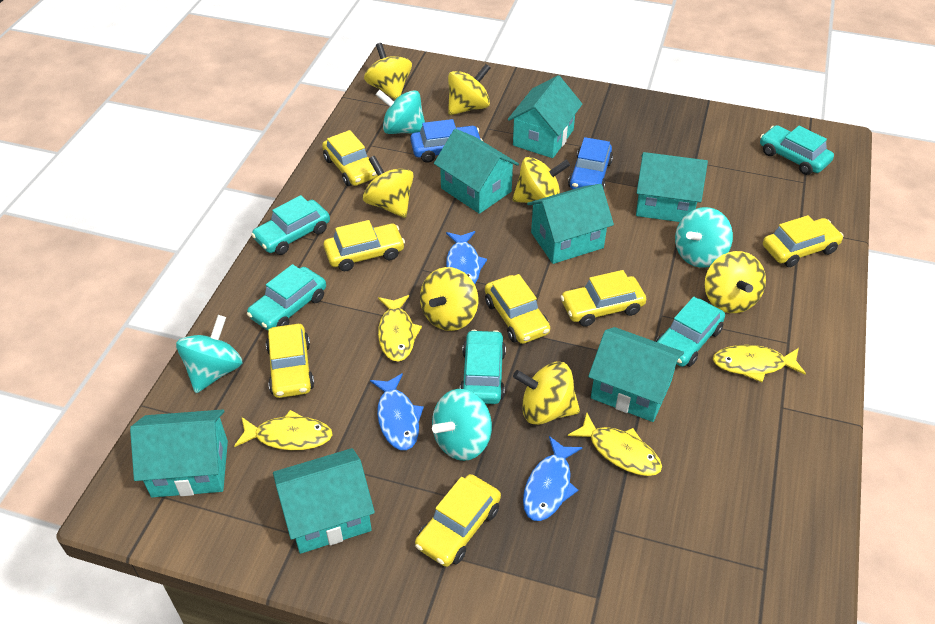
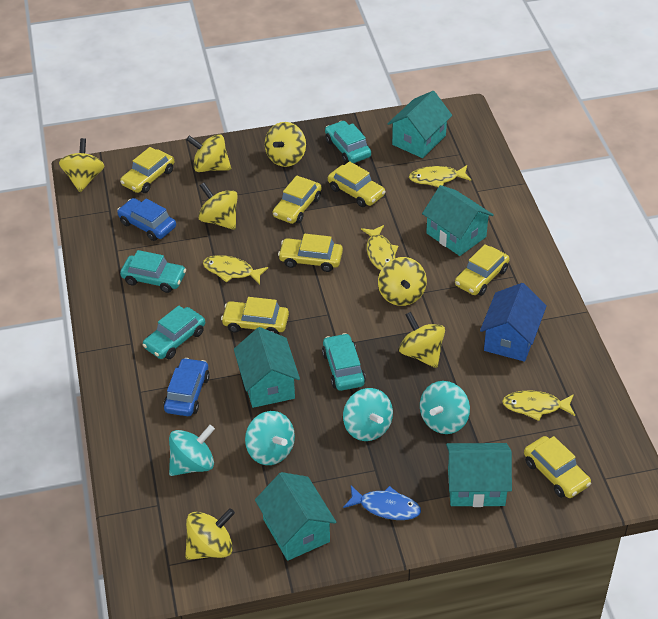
blue fish: 3 -> 1
blue house: 0 -> 1
turquoise car: 5 -> 4
turquoise house: 7 -> 5

